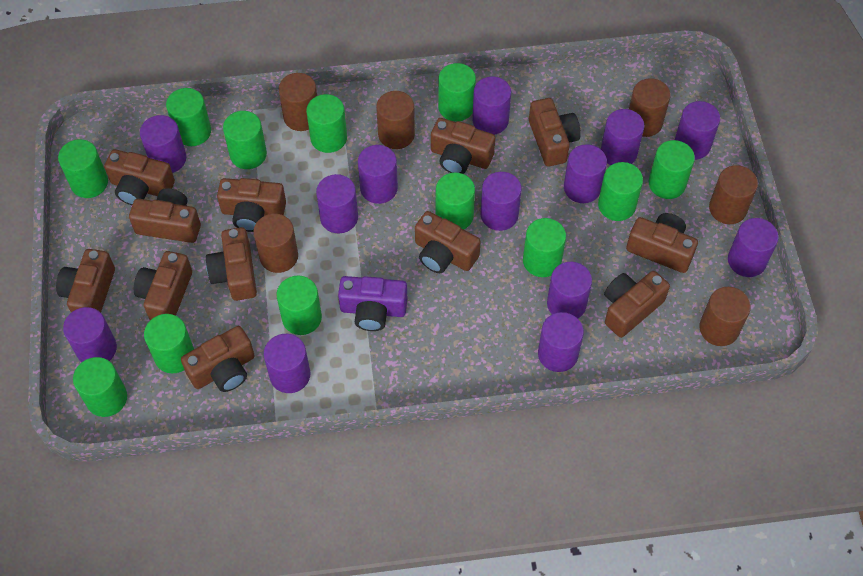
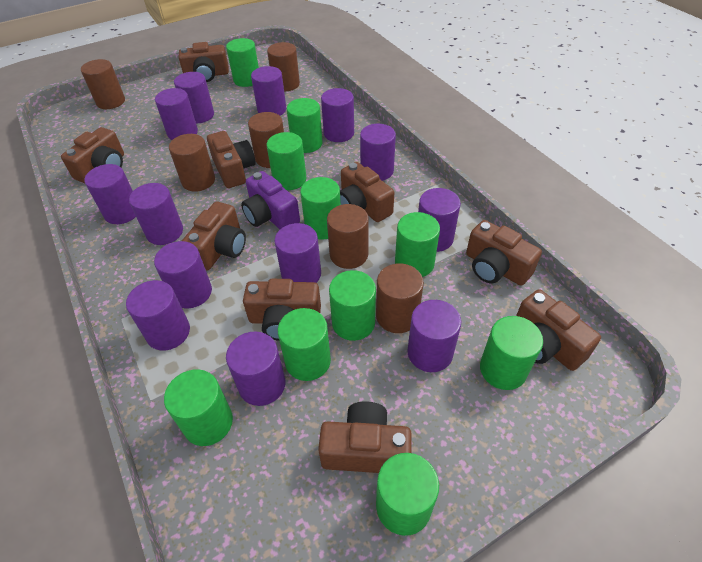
brown camera: 12 -> 9
green cylinder: 12 -> 10

